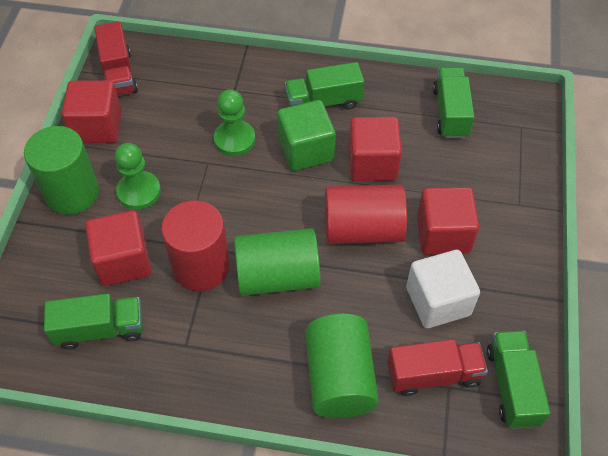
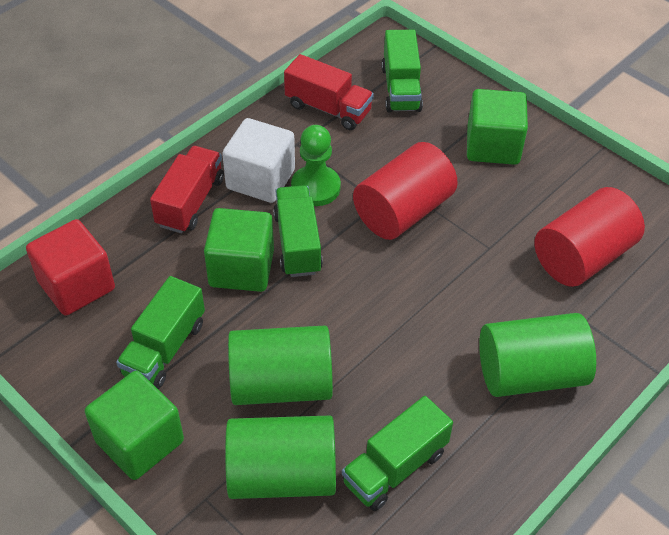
green cube: 1 -> 3
green pawn: 2 -> 1
red cube: 4 -> 1

